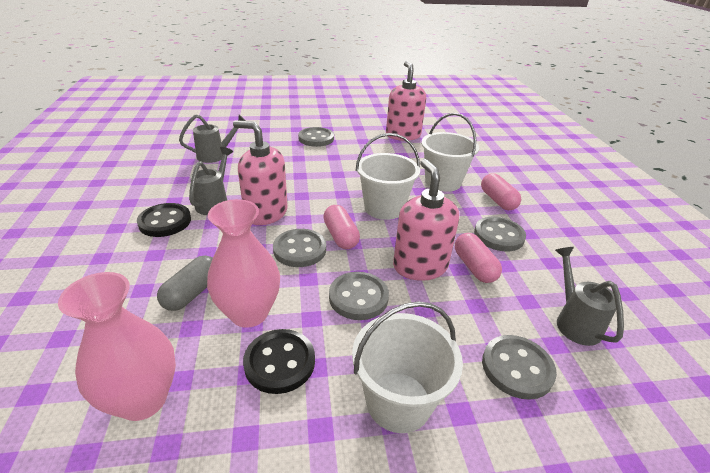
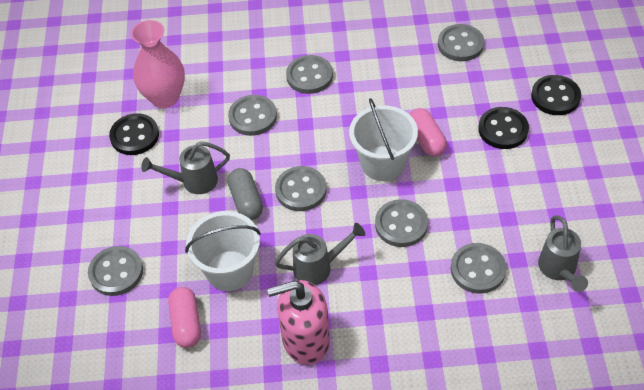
black button: 2 -> 3
grey button: 5 -> 7
pink capsule: 3 -> 2
pink soap dispenser: 3 -> 1
pink vase: 2 -> 1
white bucket: 3 -> 2

